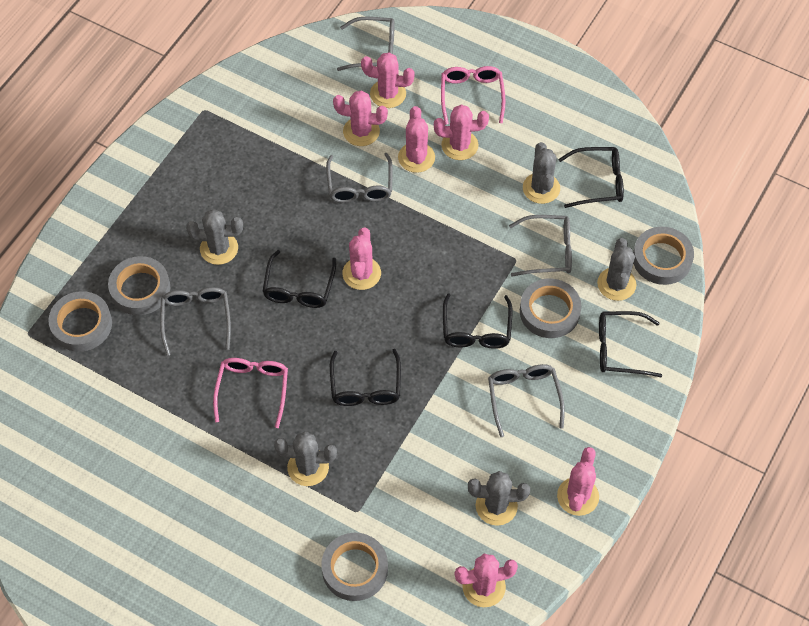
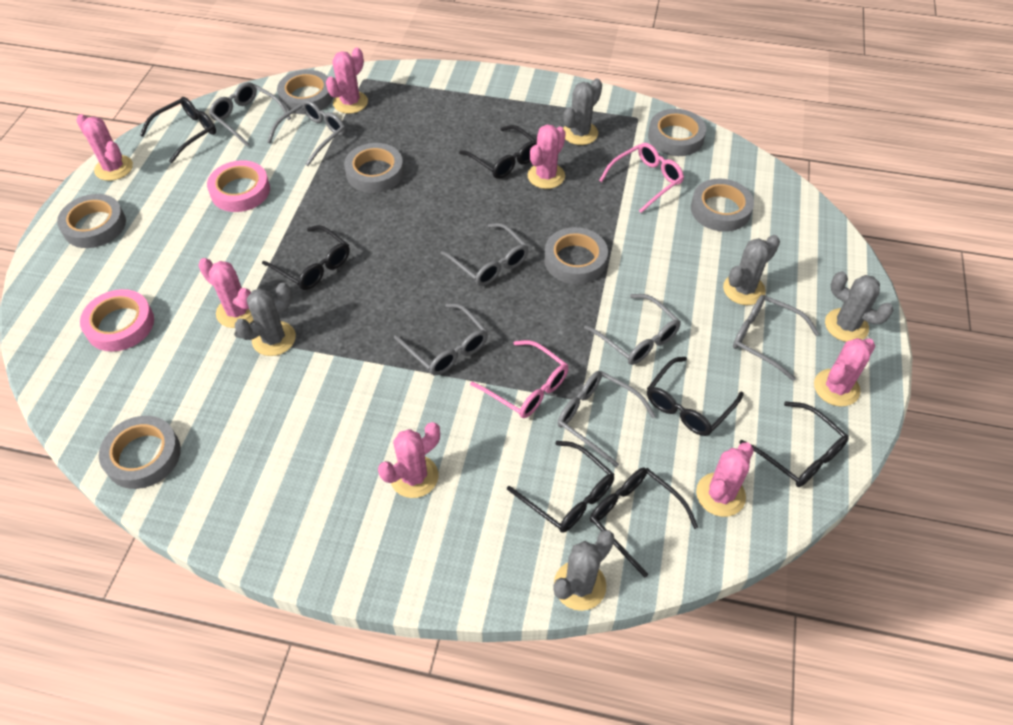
black glasses: 5 -> 7
grey glasses: 5 -> 7
grey tape: 5 -> 7
pink tape: 0 -> 2

